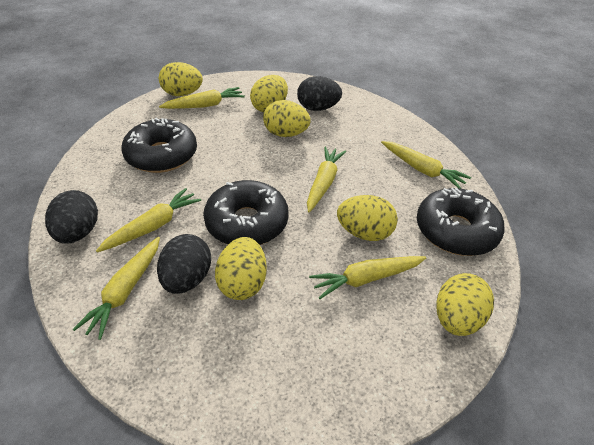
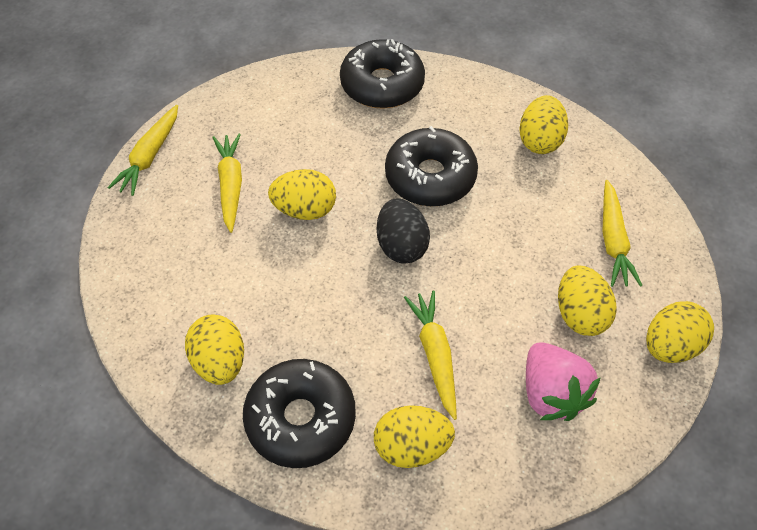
black egg: 3 -> 1
pink strawberry: 0 -> 1
yellow carrot: 6 -> 4

